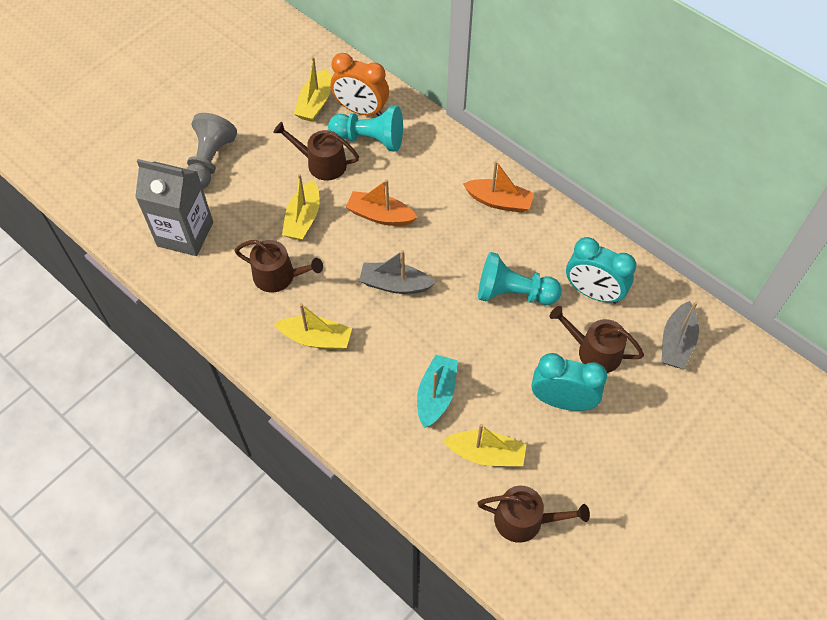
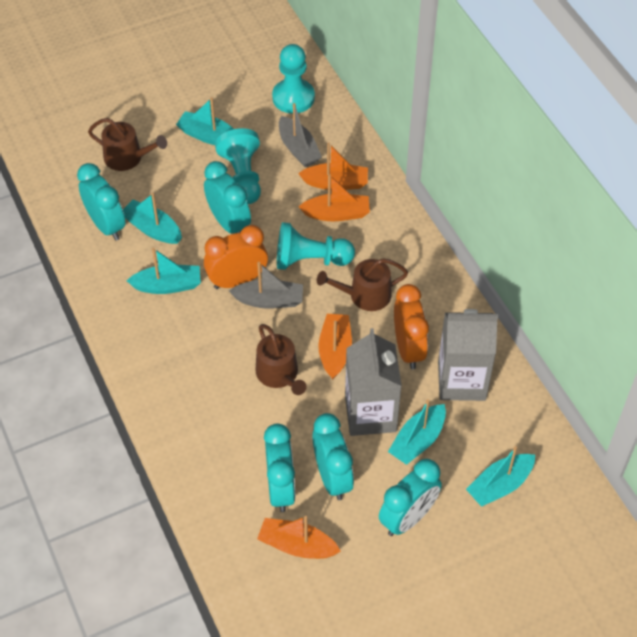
brown watering can: 4 -> 3
grey carton: 1 -> 2
grey pawn: 1 -> 0
orange boat: 2 -> 4
orange clock: 1 -> 2
turquoise boat: 1 -> 5
turquoise clock: 2 -> 5
turquoise pawn: 2 -> 3
yellow boat: 4 -> 0

